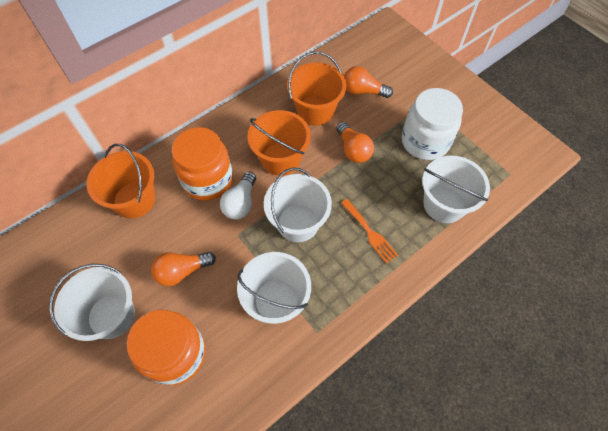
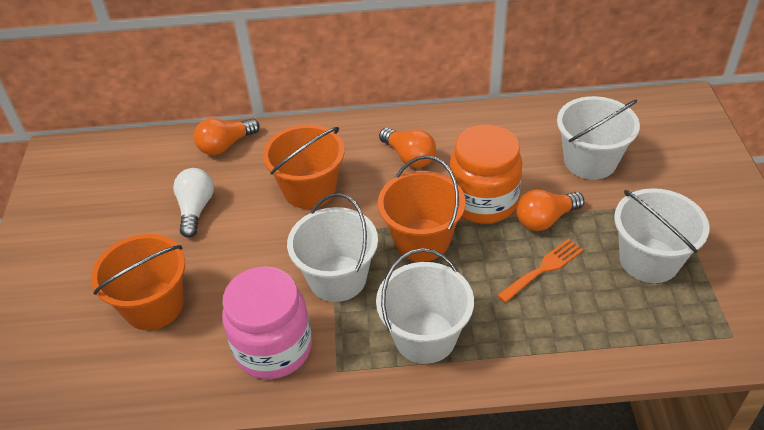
orange jar: 2 -> 1
pink jar: 0 -> 1
white jar: 1 -> 0

